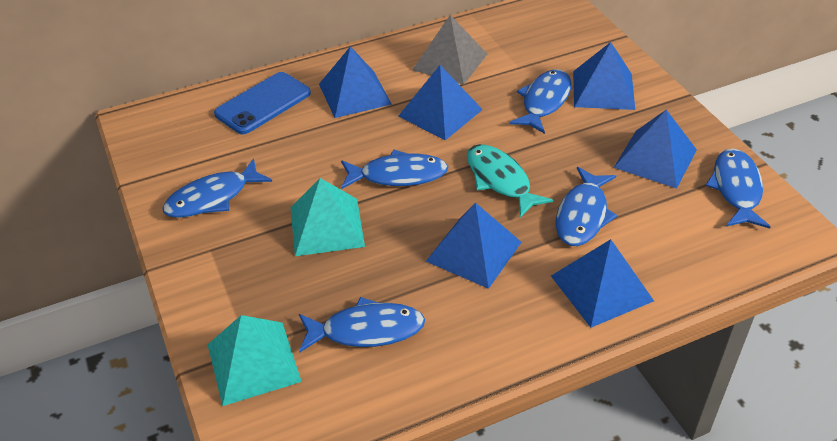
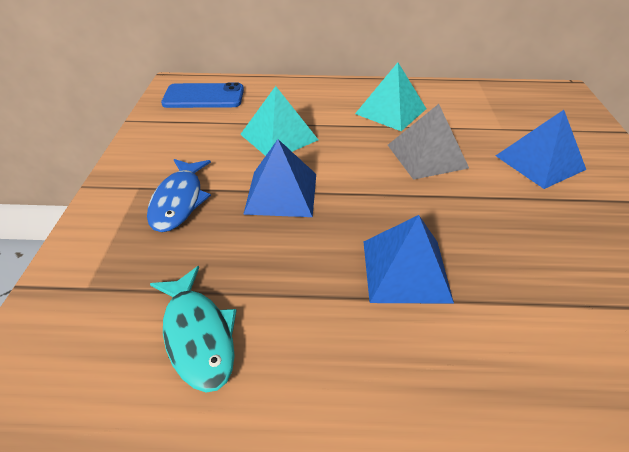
blue fish: 6 -> 1
blue pyramid: 6 -> 3

